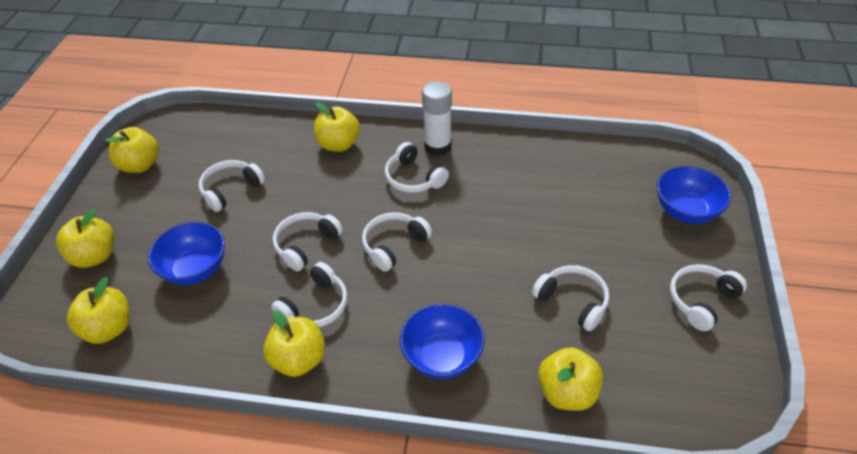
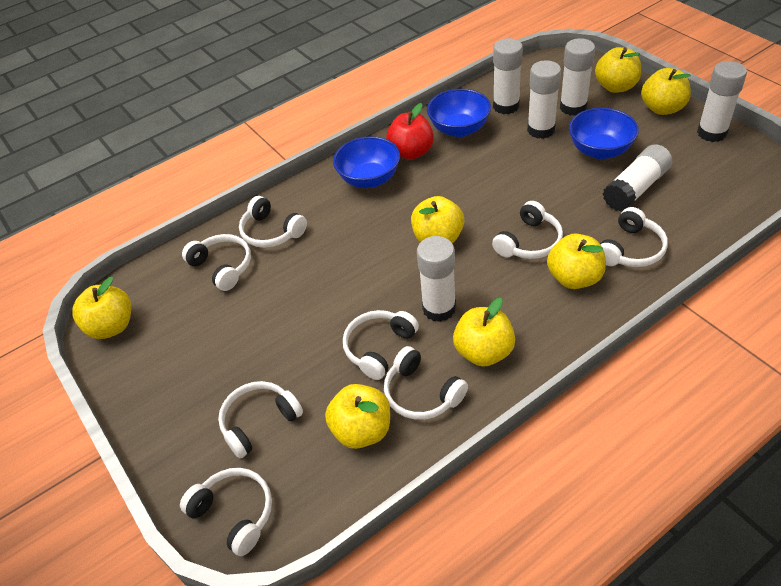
red apple: 0 -> 1
white glue stick: 1 -> 6
white headphones: 7 -> 8
yellow apple: 6 -> 7

